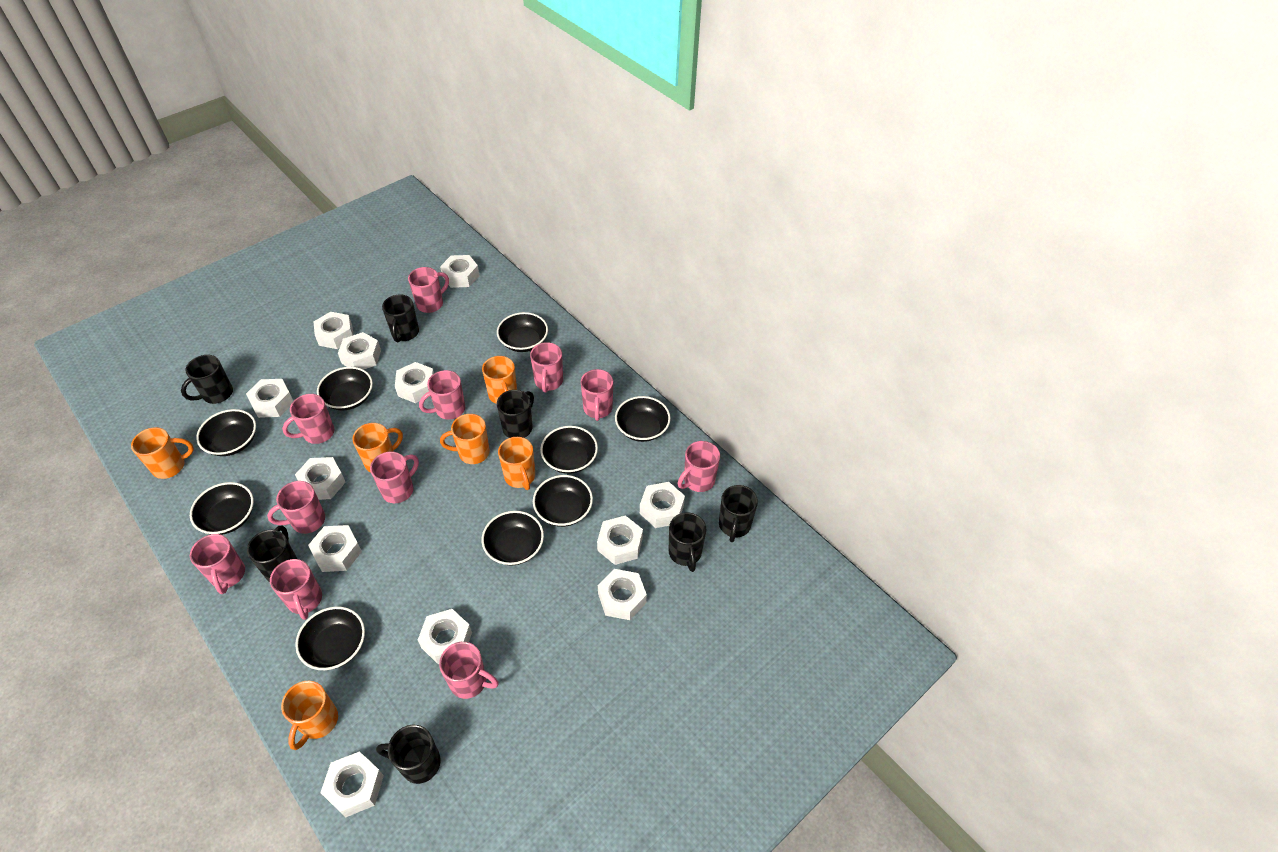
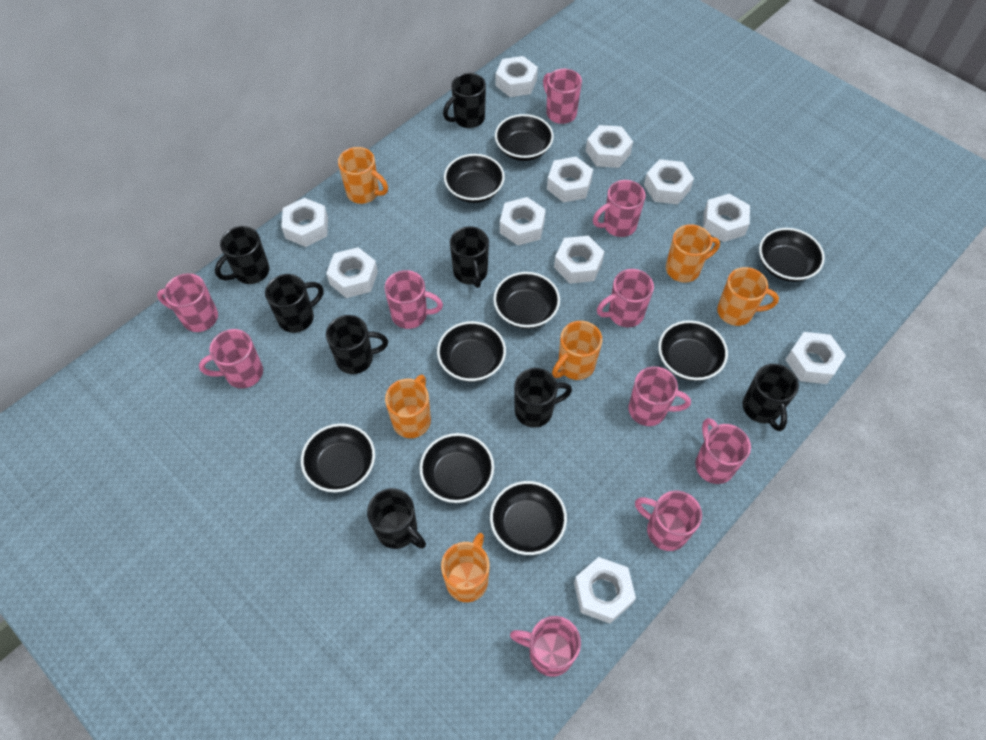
black mug: 7 -> 8
pink mug: 11 -> 10
white nut: 12 -> 11

